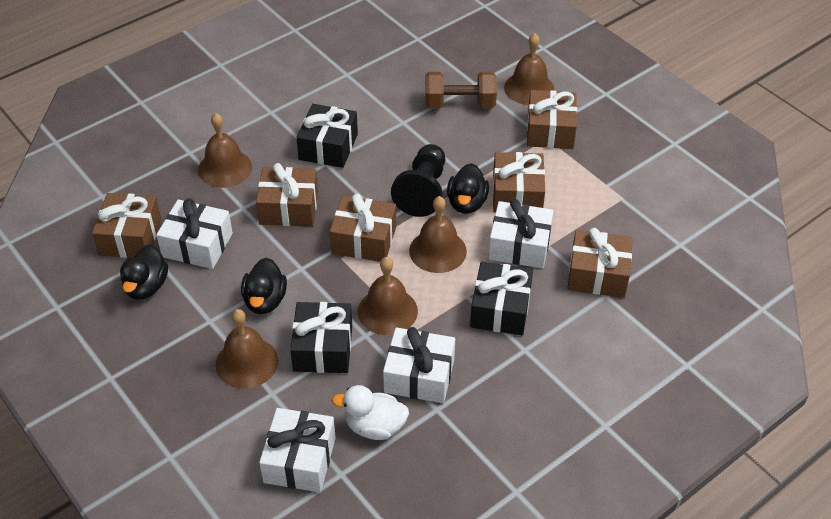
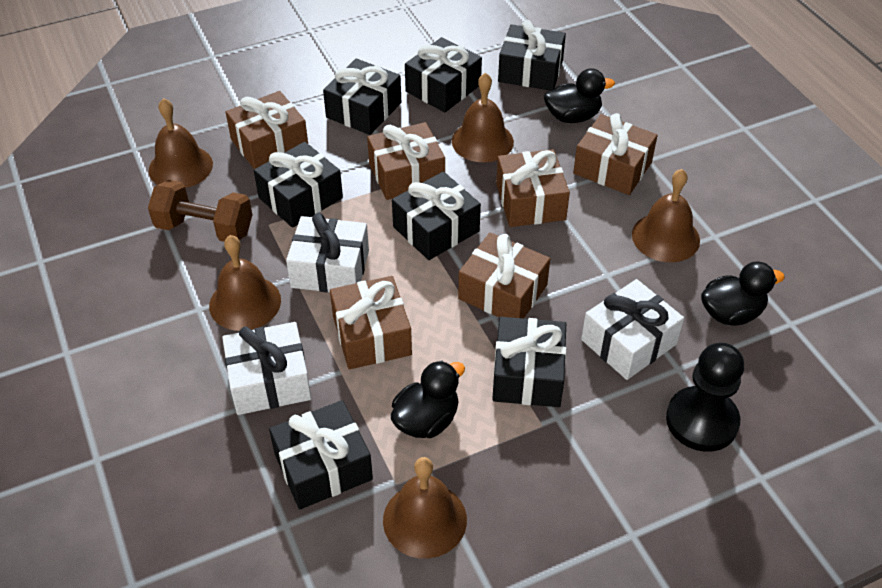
black gift: 3 -> 7
white duck: 1 -> 0
white gift: 4 -> 3

